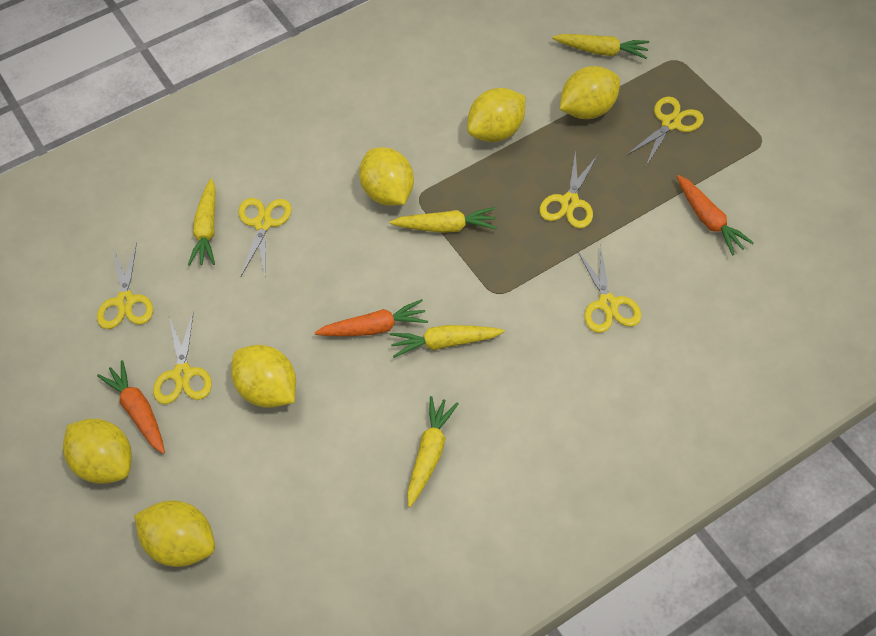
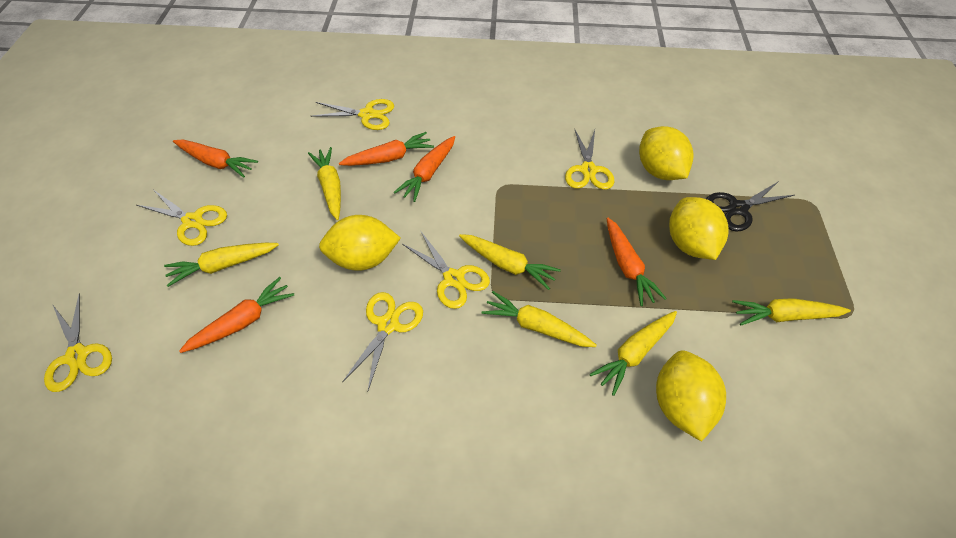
black scissors: 0 -> 1
orange carrot: 3 -> 5
yellow carrot: 5 -> 6
yellow lemon: 6 -> 4

